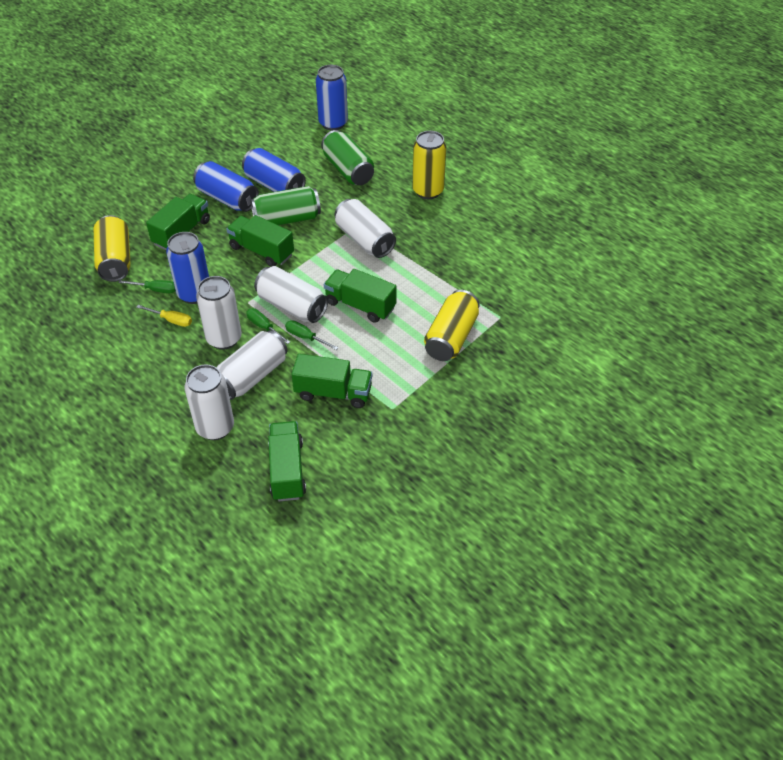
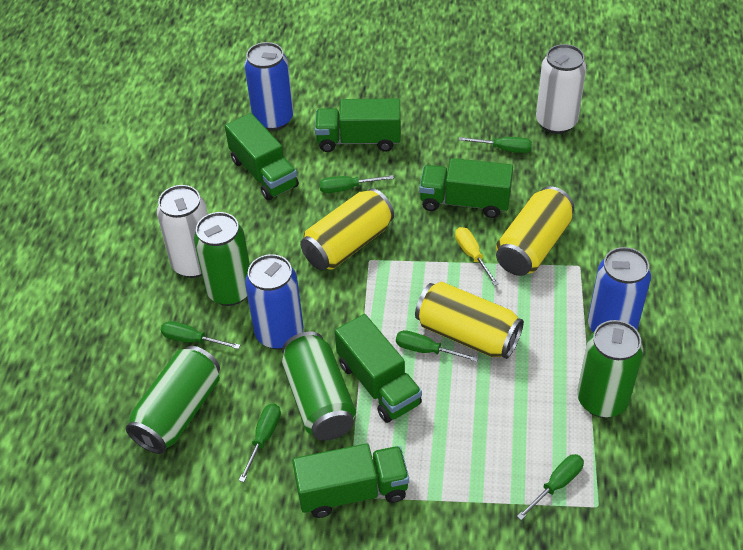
blue can: 4 -> 3
green can: 2 -> 4
green screwdriver: 3 -> 6
white can: 5 -> 2

